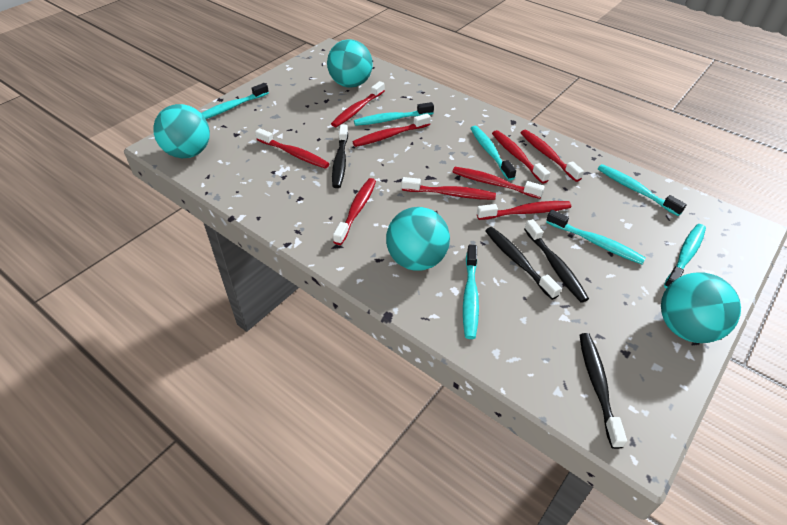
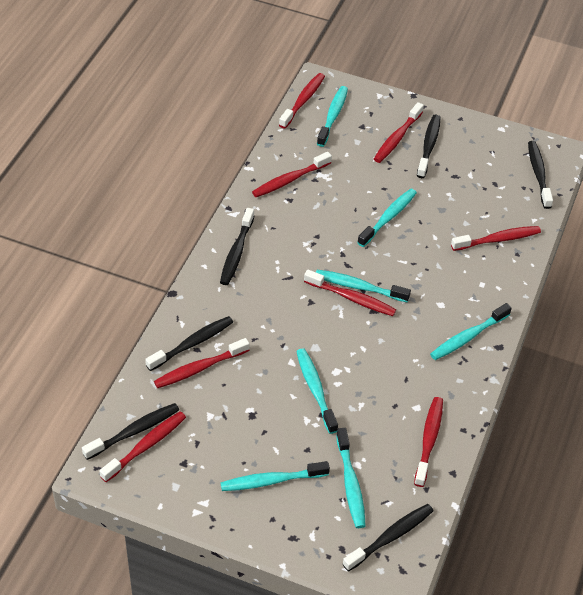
black toothbrush: 4 -> 6
red toothbrush: 9 -> 8
turquoise ball: 4 -> 0

